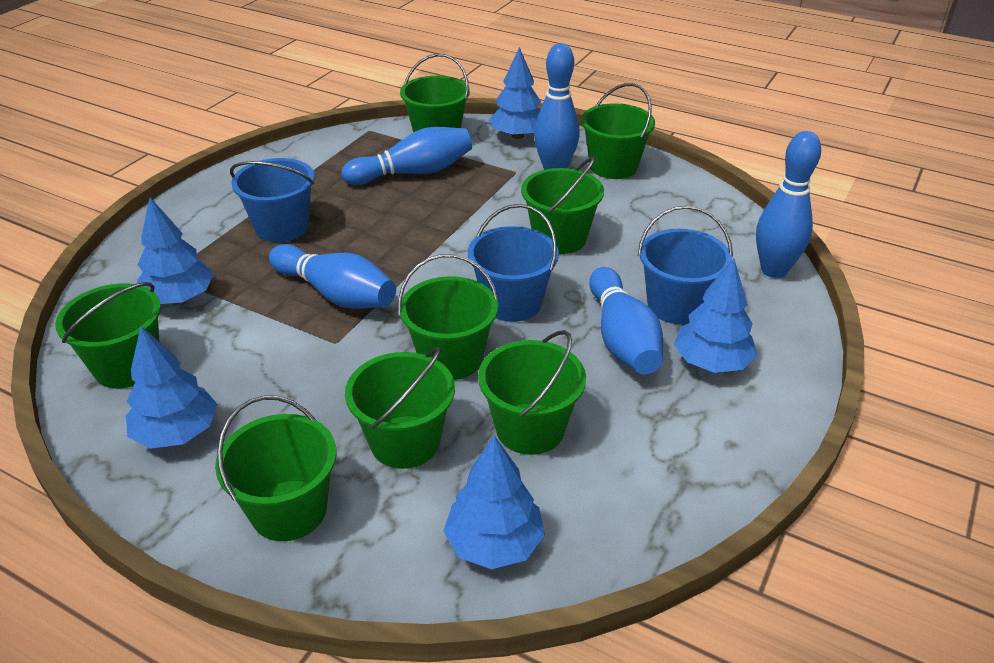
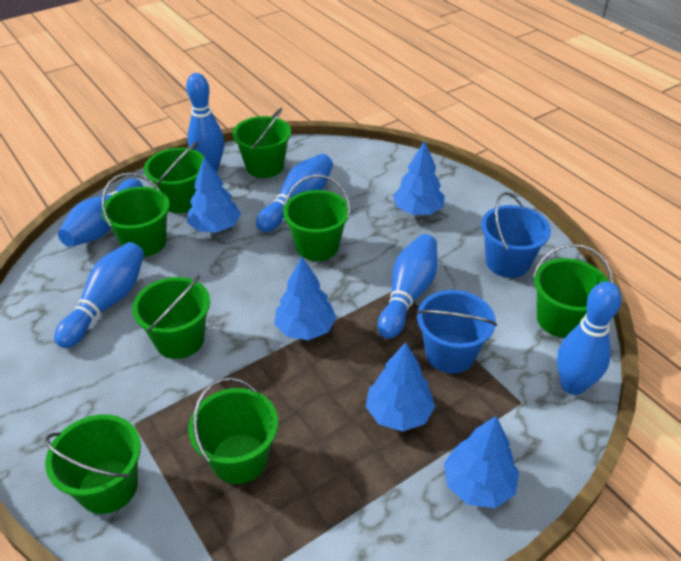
blue bowling pin: 5 -> 6
blue bucket: 3 -> 2

